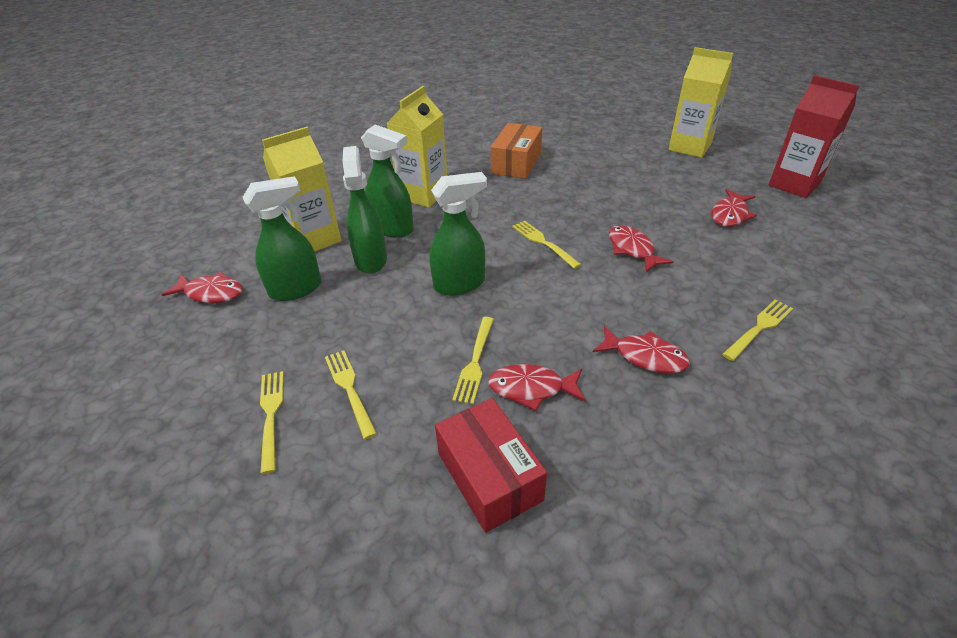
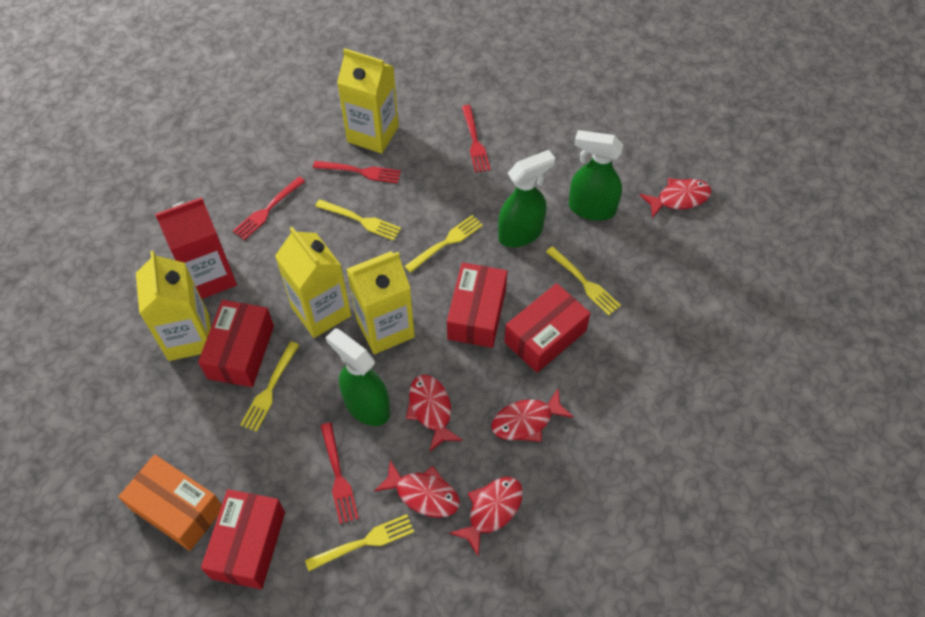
green spray bottle: 4 -> 3
red box: 1 -> 4
red fork: 0 -> 4
yellow carton: 3 -> 4

